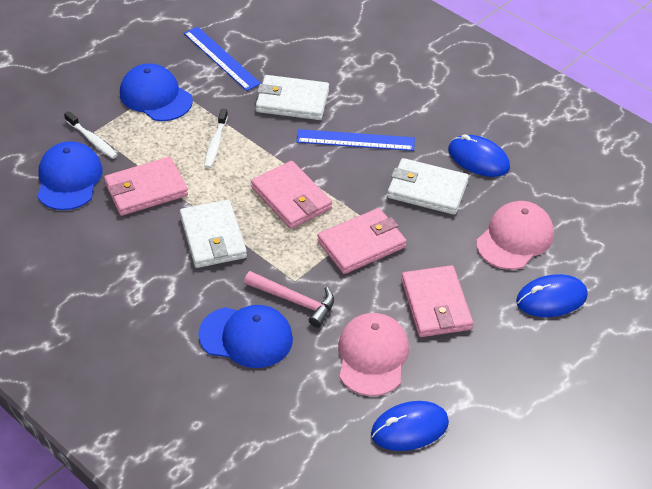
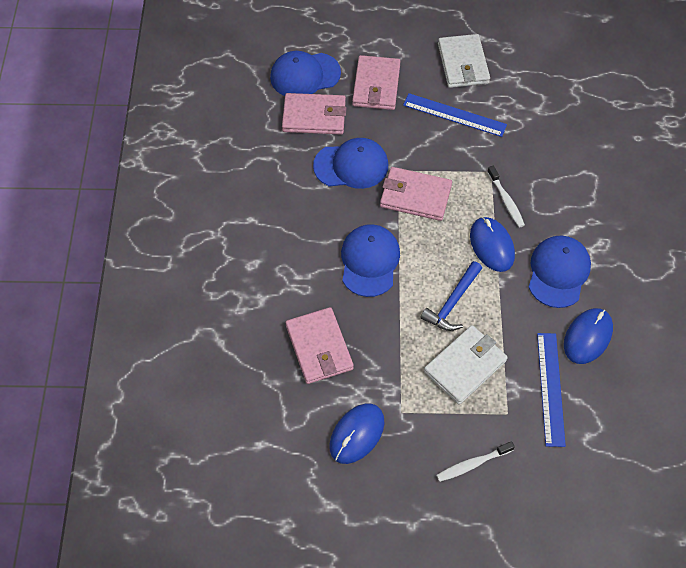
blue cap: 3 -> 4
blue hammer: 0 -> 1
pink cap: 2 -> 0
pink hammer: 1 -> 0
white wallet: 3 -> 2

